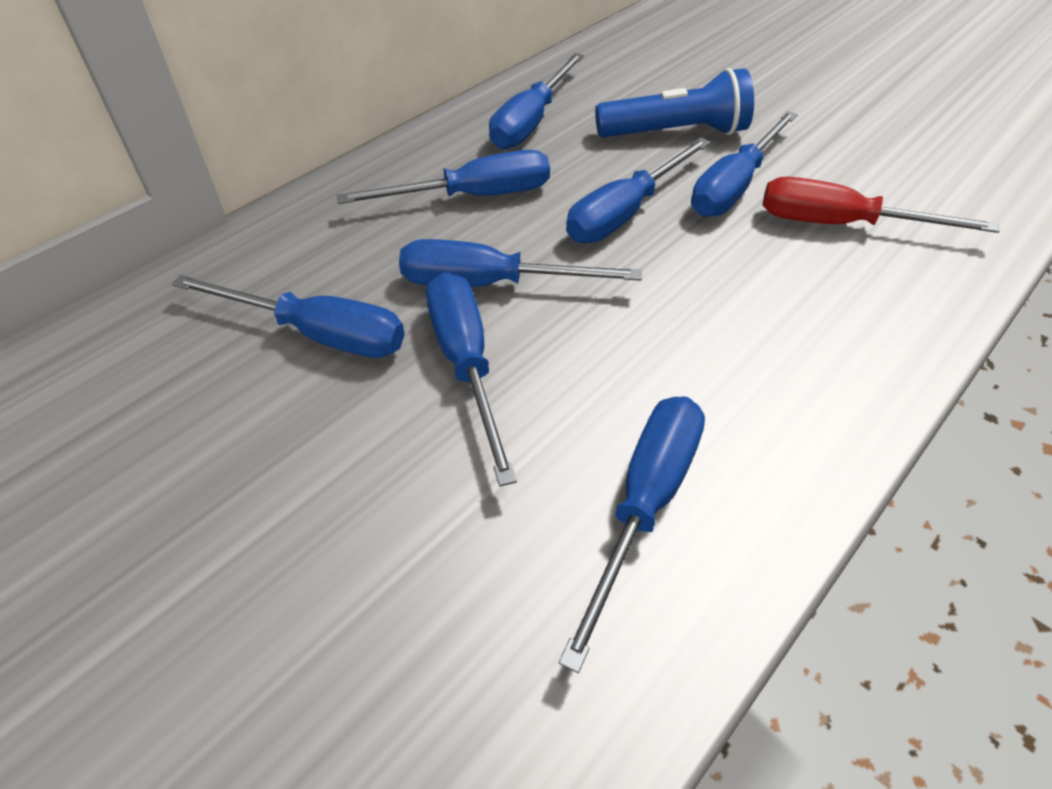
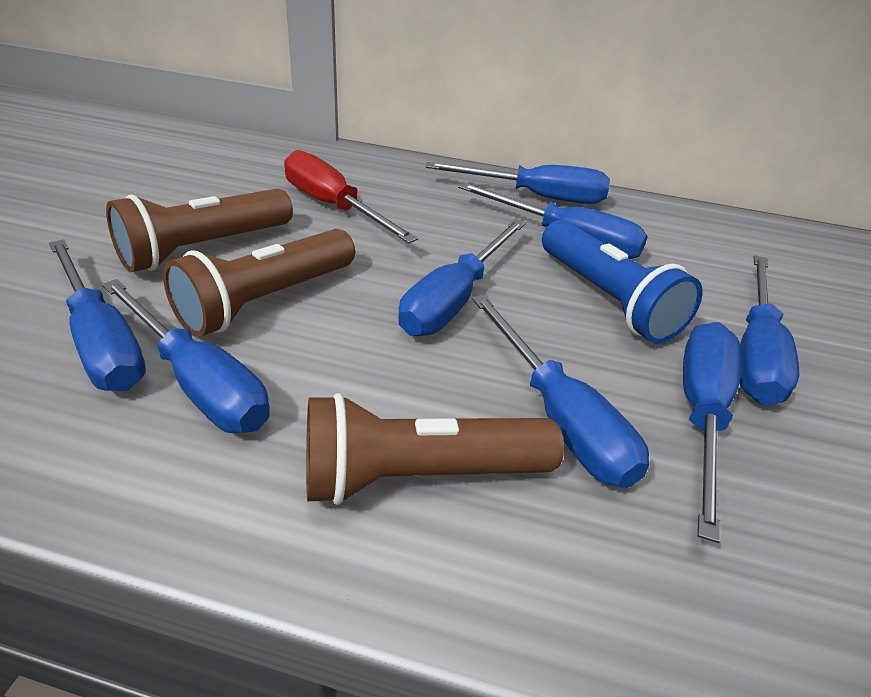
brown flashlight: 0 -> 3

